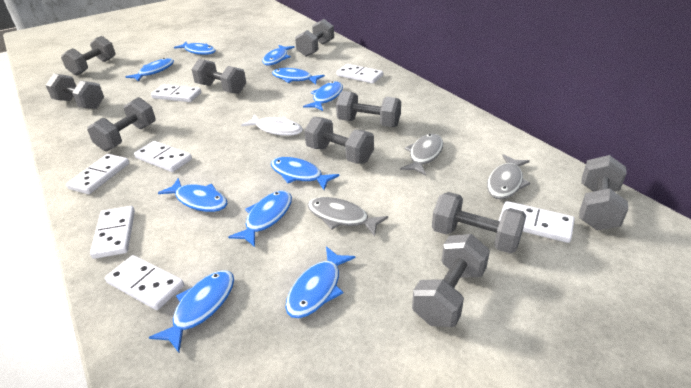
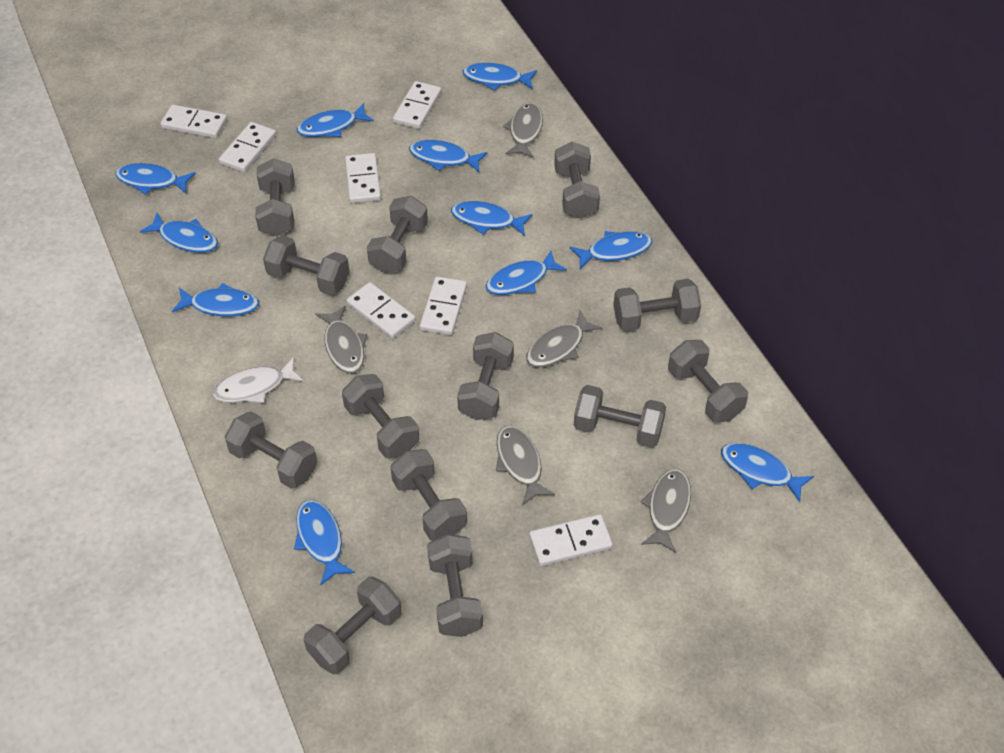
blue fish: 10 -> 11
grey dumbbell: 10 -> 13
grey fish: 3 -> 5

